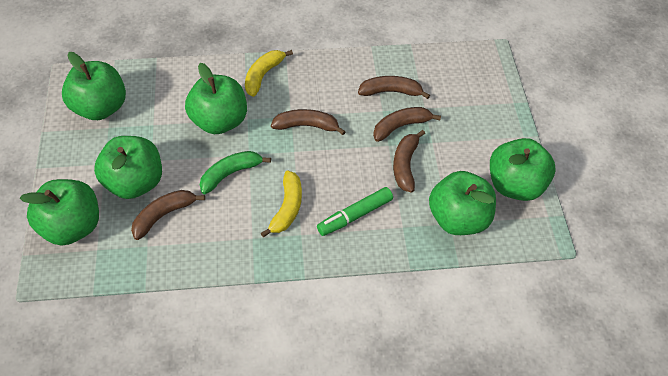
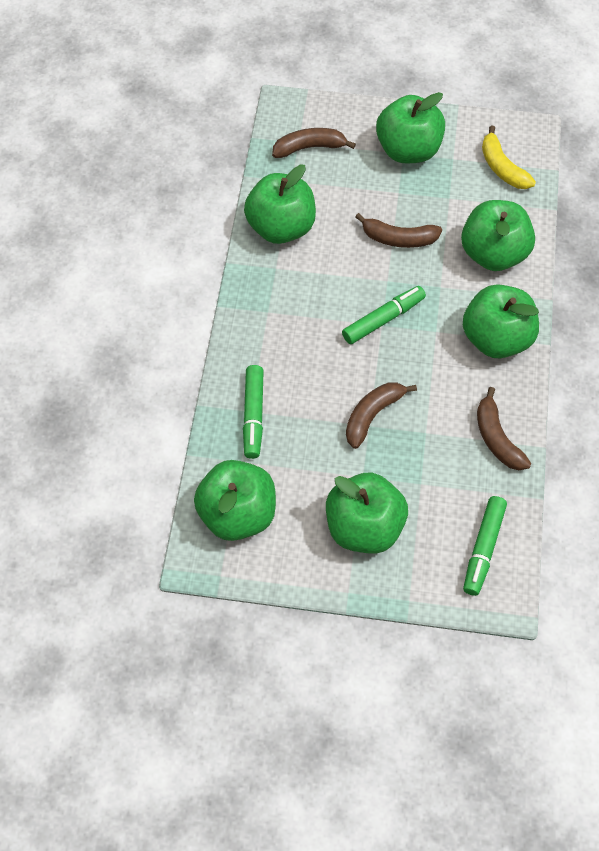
brown banana: 5 -> 4
green banana: 1 -> 0
green marker: 1 -> 3
yellow banana: 2 -> 1

